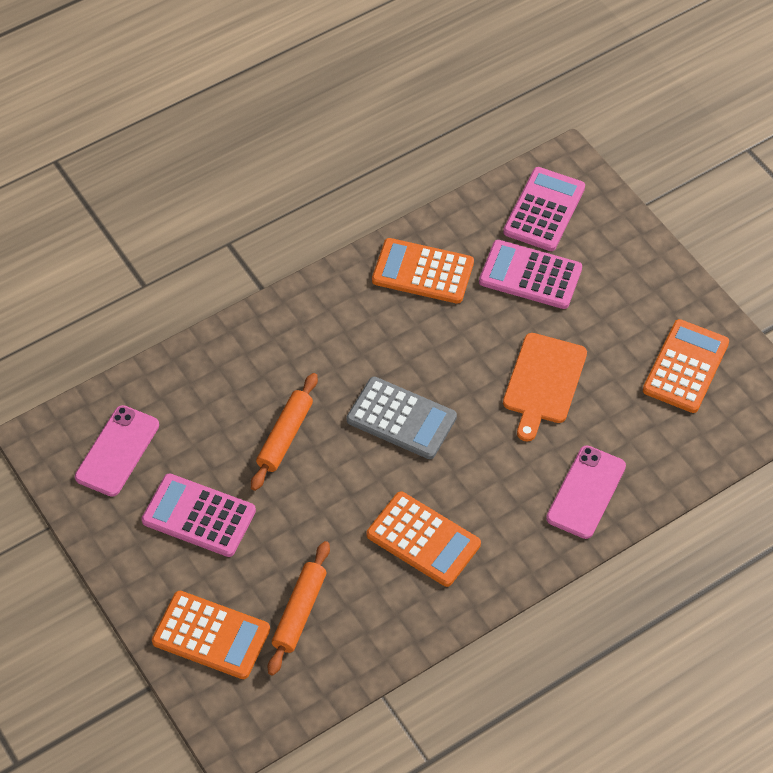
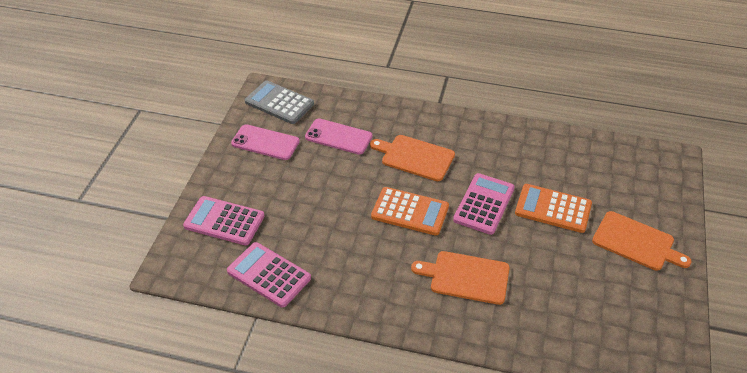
orange calculator: 4 -> 2
orange cutting board: 1 -> 3
orange rolling pin: 2 -> 0

